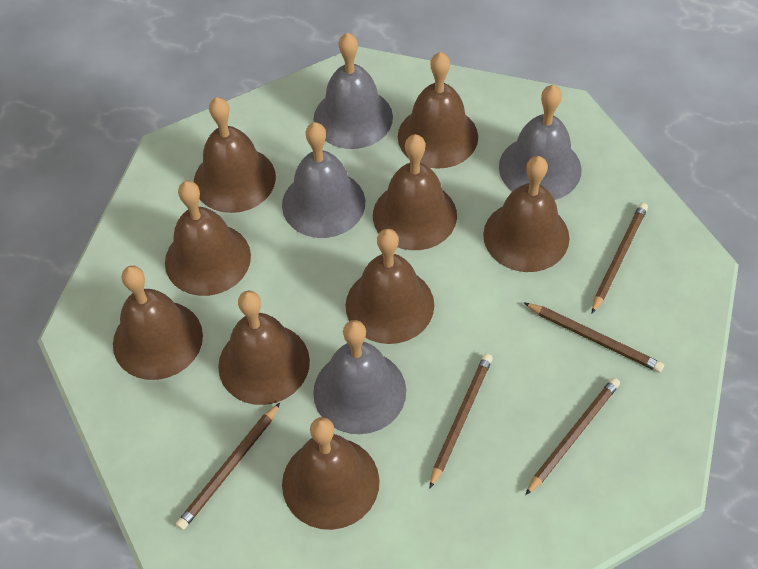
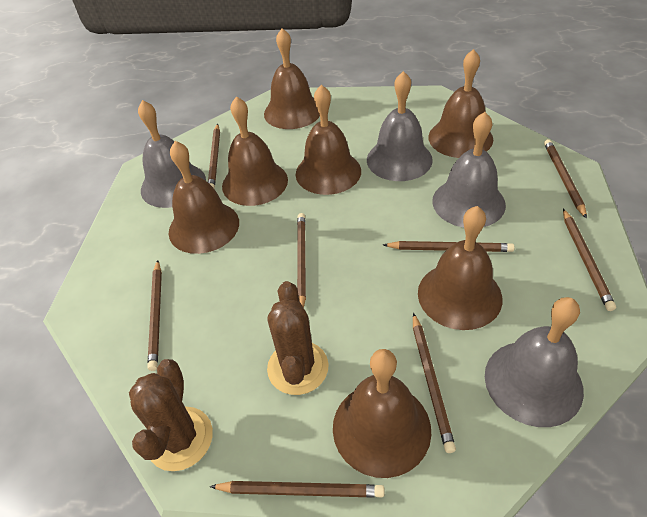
brown bell: 9 -> 7
brown cactus: 0 -> 2
brown pencil: 5 -> 8

